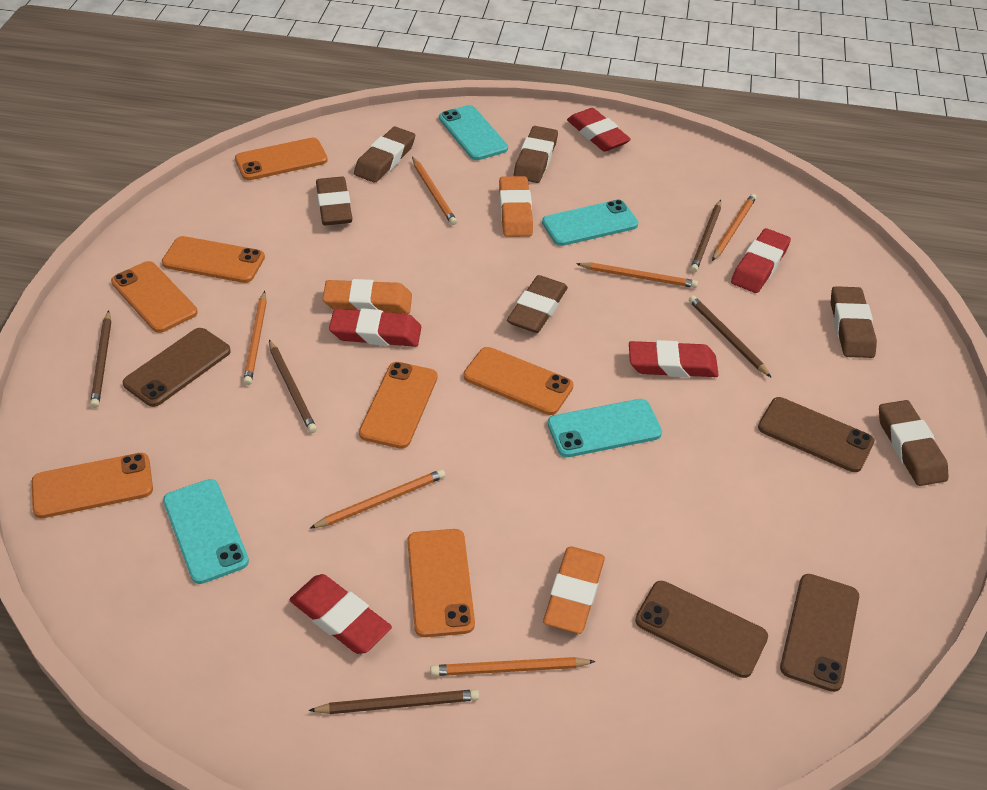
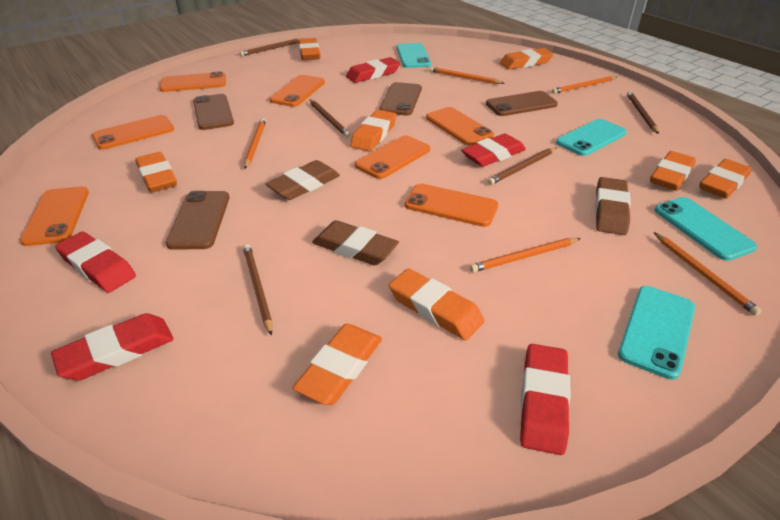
brown eraser: 6 -> 3
orange eraser: 3 -> 8
orange pencil: 6 -> 5

